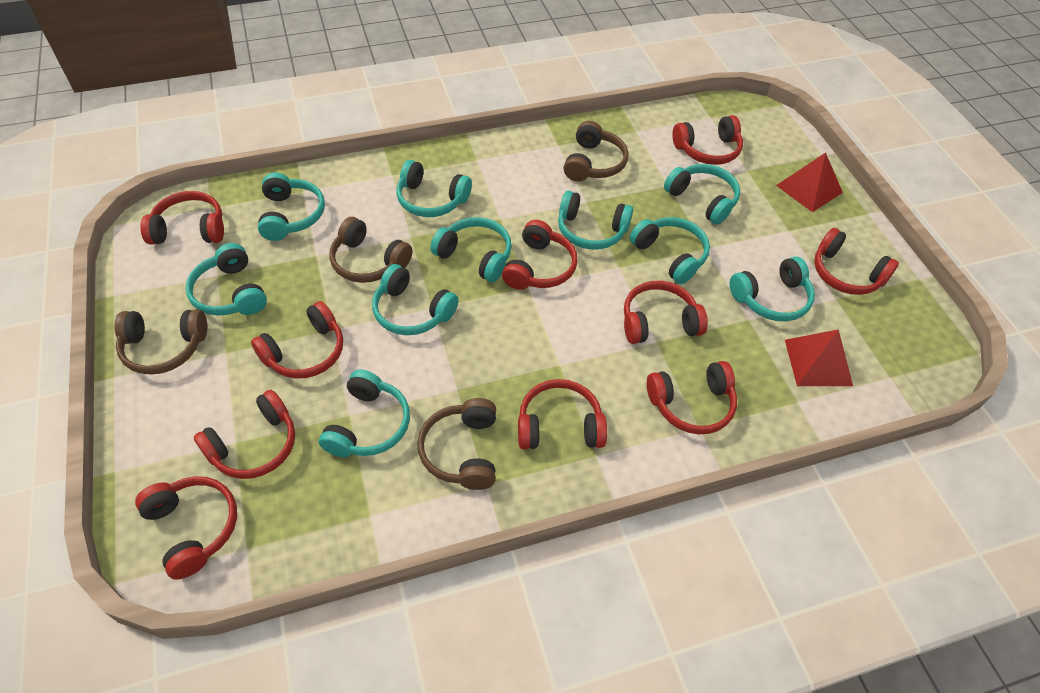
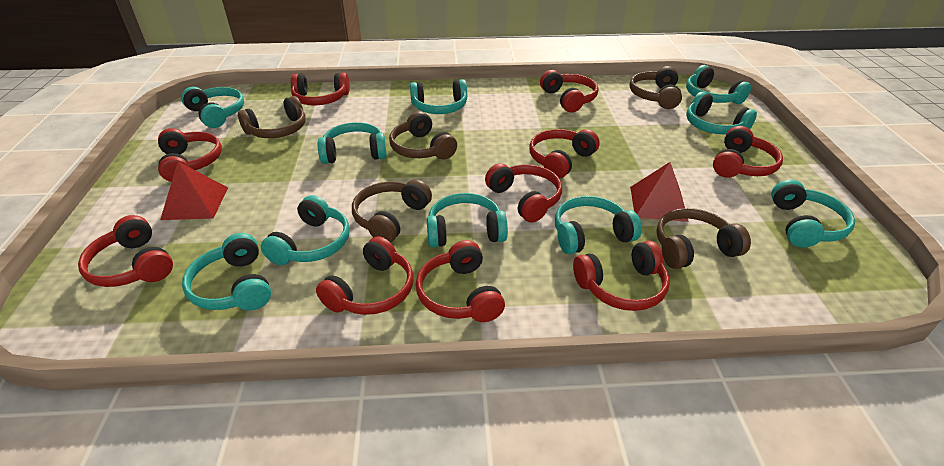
brown headphones: 4 -> 5

